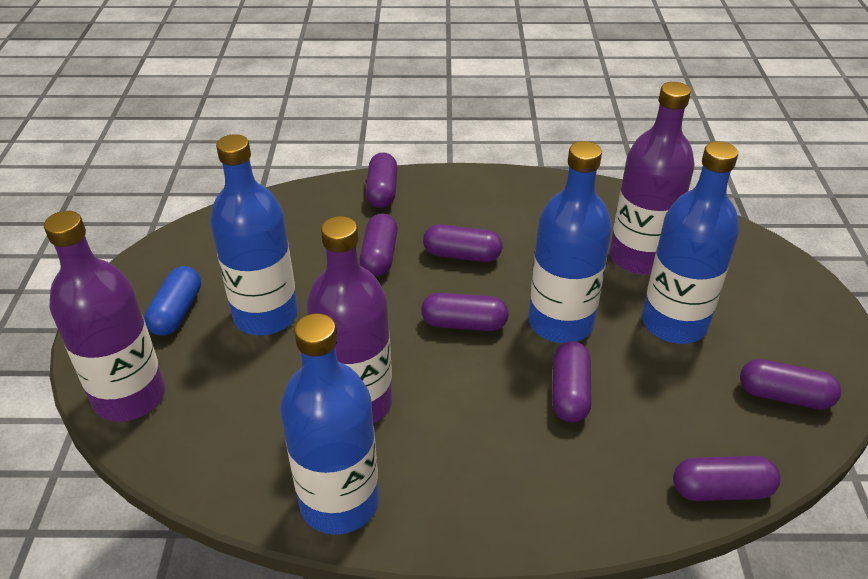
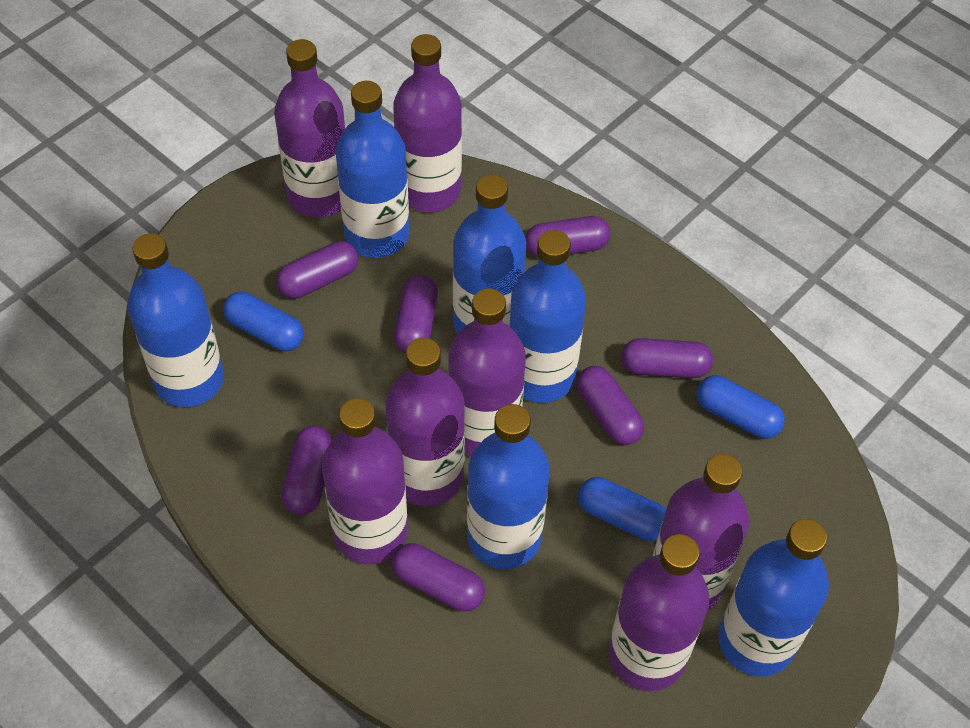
blue bottle: 4 -> 6
blue capsule: 1 -> 3
purple bottle: 3 -> 7

